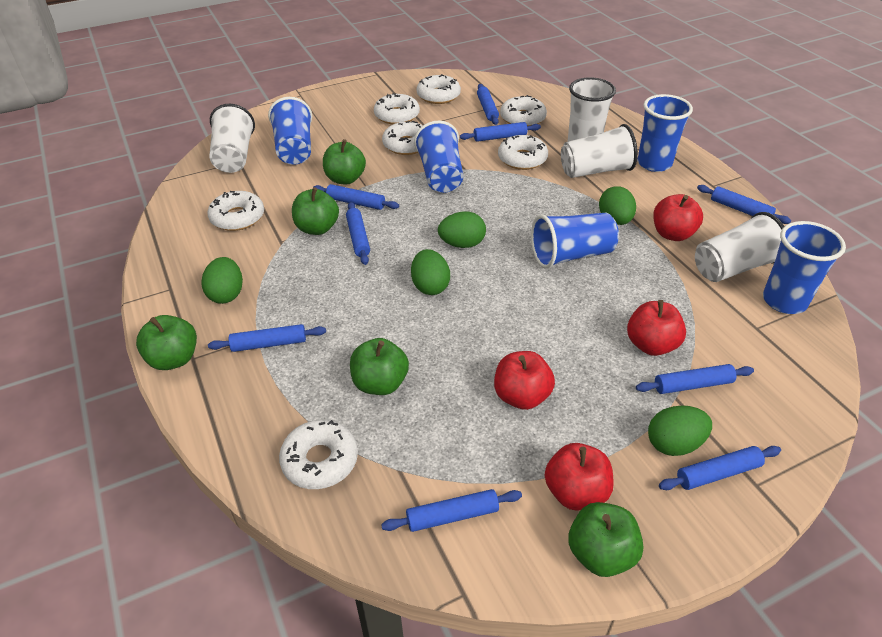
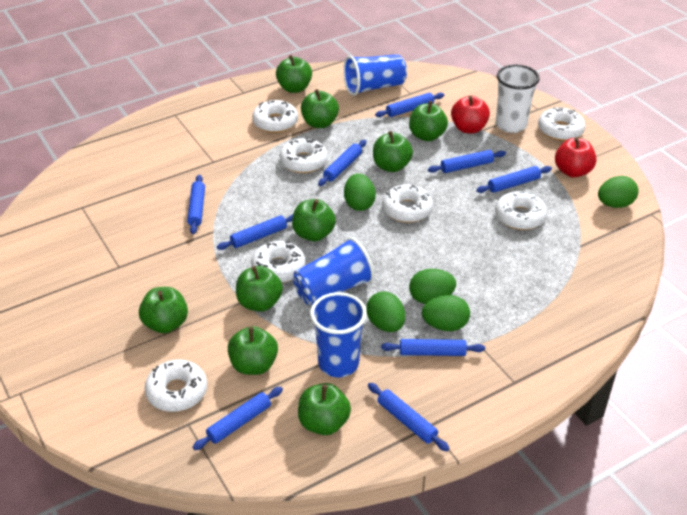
blue cup: 5 -> 3
green apple: 5 -> 9
red apple: 4 -> 2
white cup: 4 -> 1

